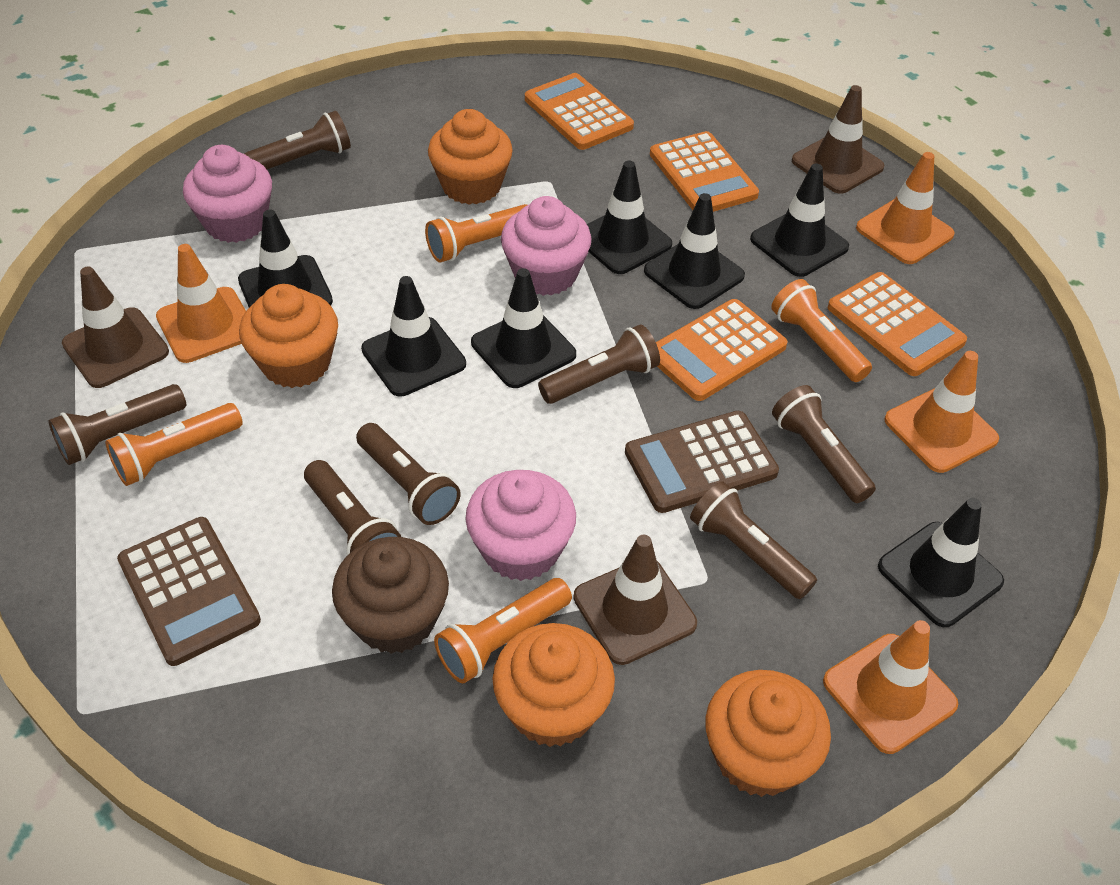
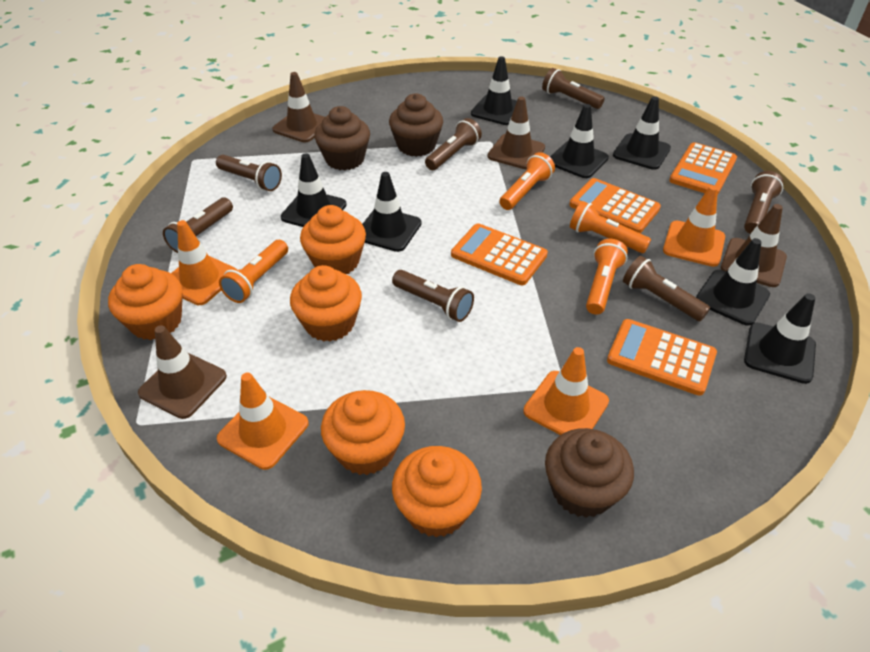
brown calculator: 2 -> 0
brown cupcake: 1 -> 3
brown traffic cone: 3 -> 4
orange cupcake: 4 -> 5
pink cupcake: 3 -> 0

